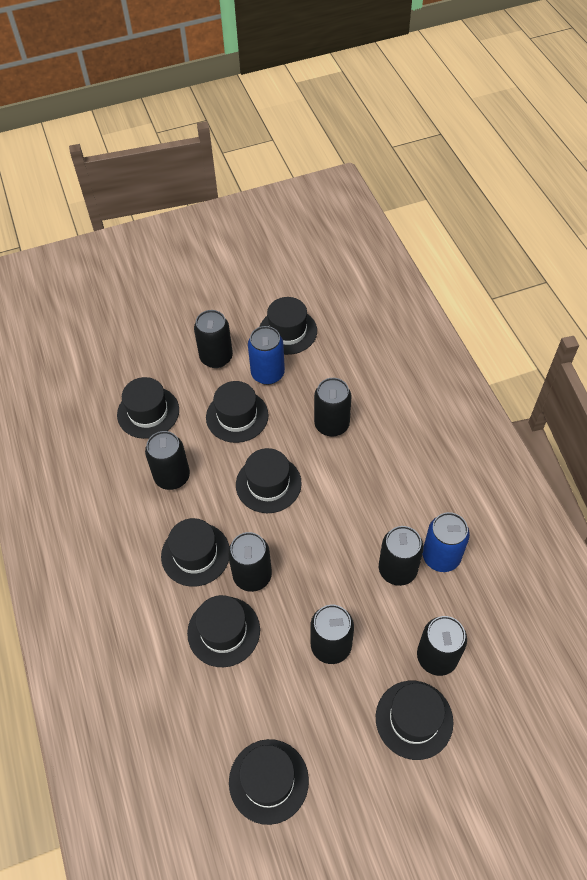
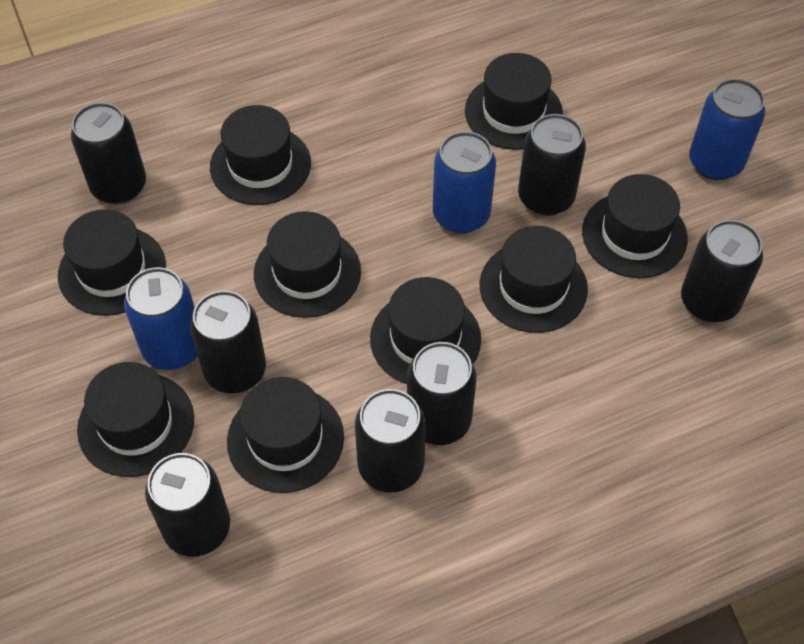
black hat: 8 -> 9
blue can: 2 -> 3

